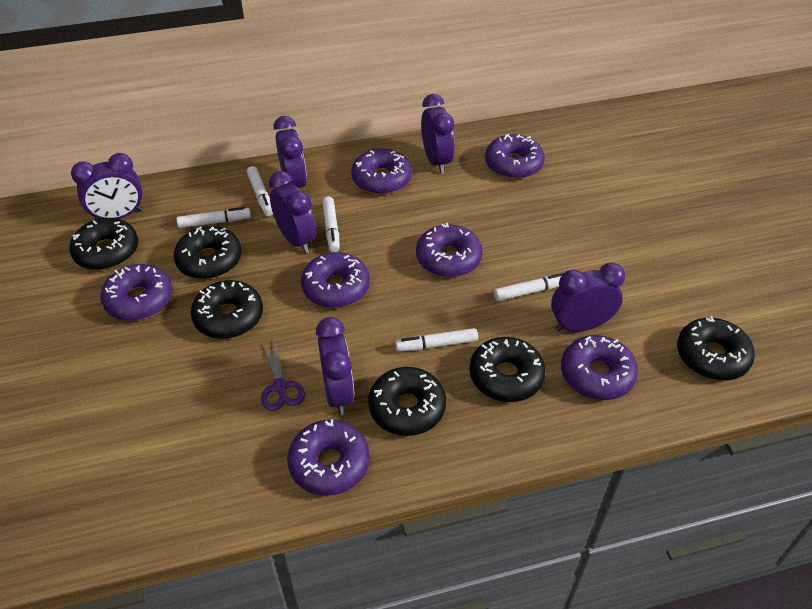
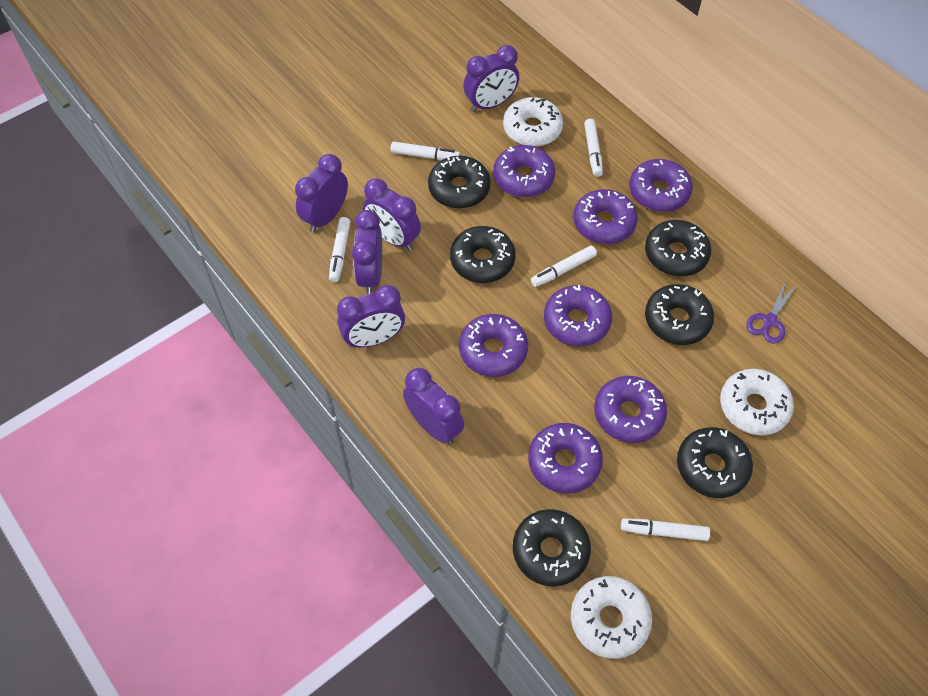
white donut: 0 -> 3

